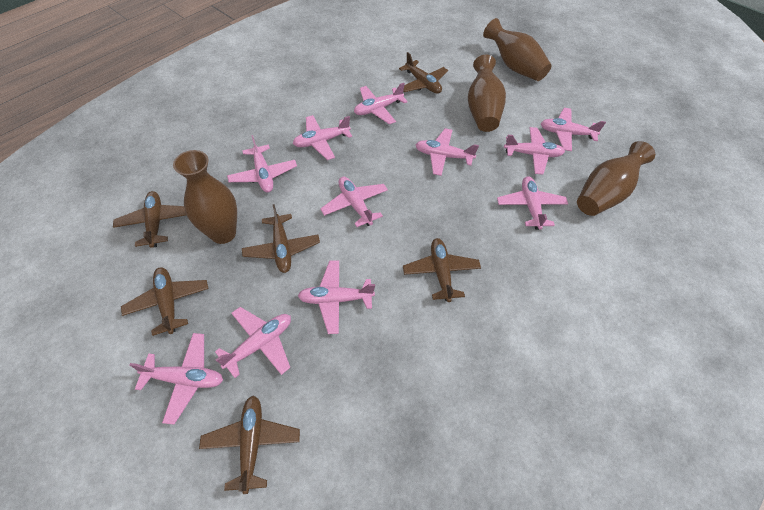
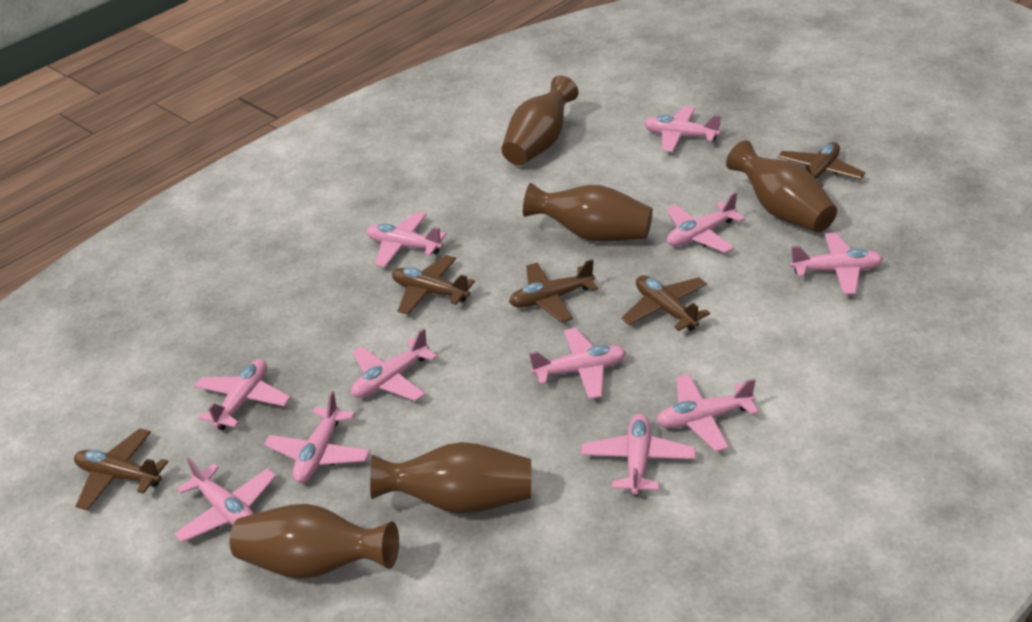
brown plane: 6 -> 5
brown vase: 4 -> 5

